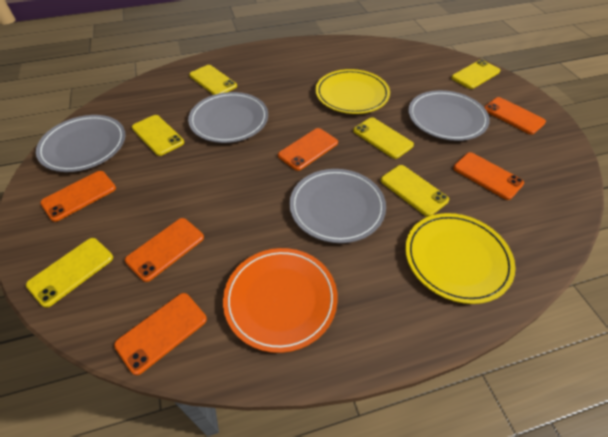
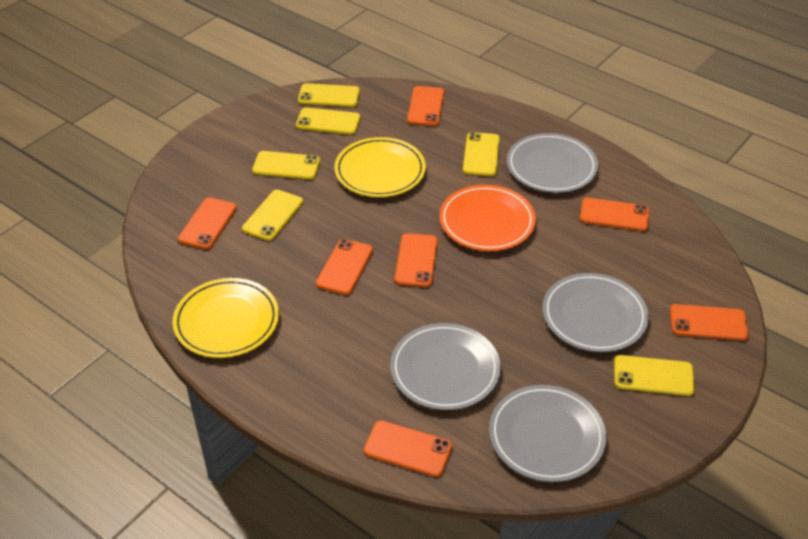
orange phone: 6 -> 7

